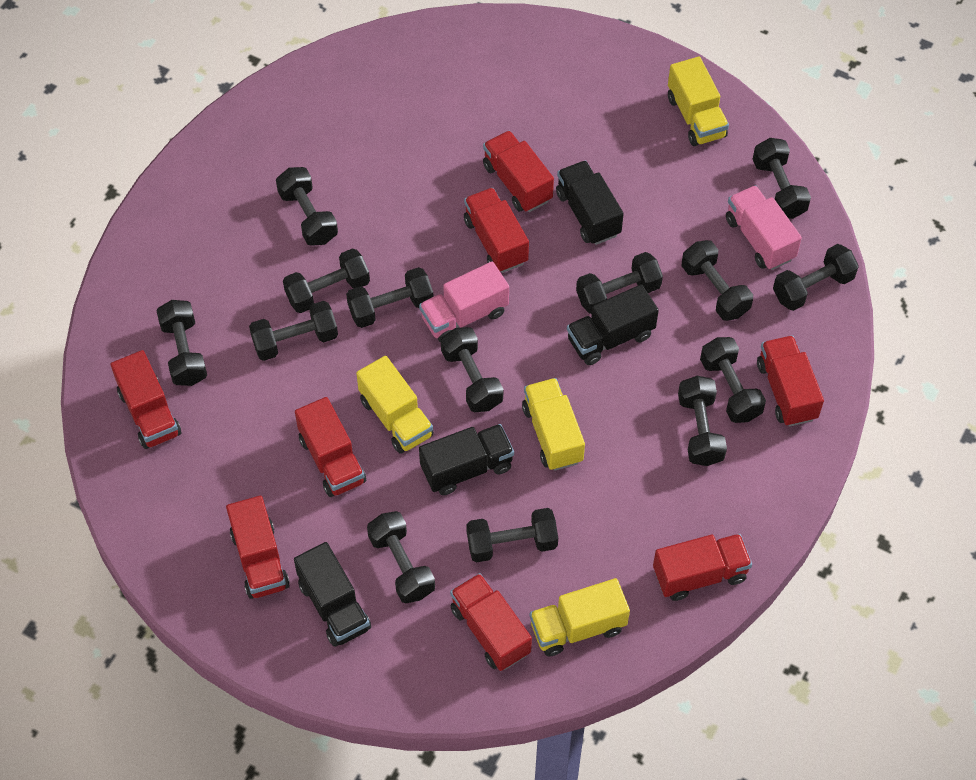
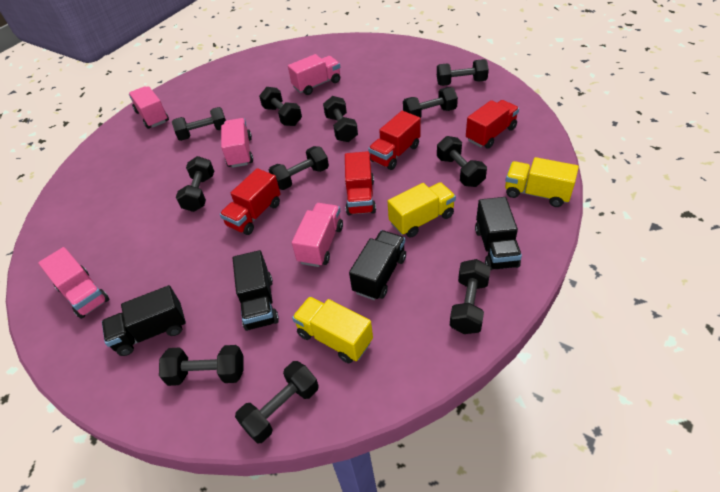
black dumbbell: 14 -> 11
pink truck: 2 -> 5
red truck: 8 -> 4
yellow truck: 4 -> 3

